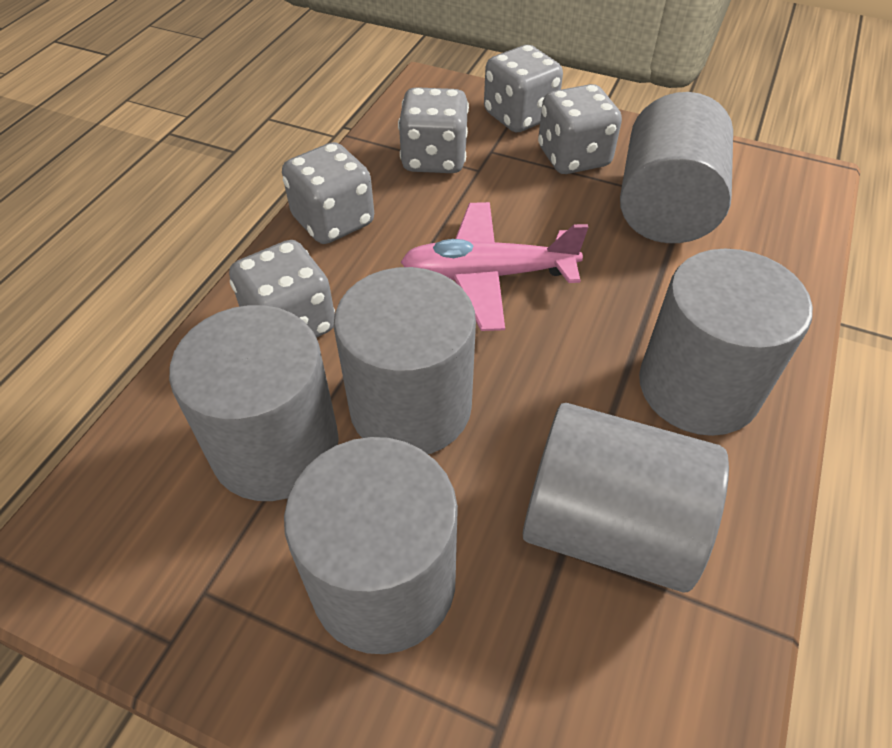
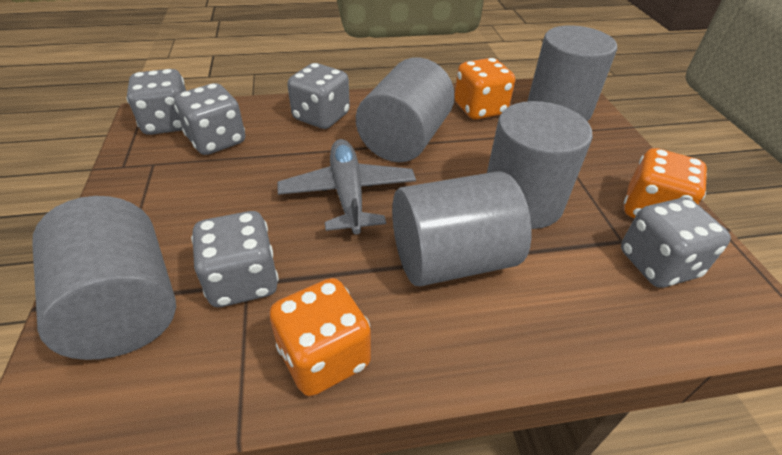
grey cylinder: 6 -> 5
grey plane: 0 -> 1
orange dice: 0 -> 3
pink plane: 1 -> 0

